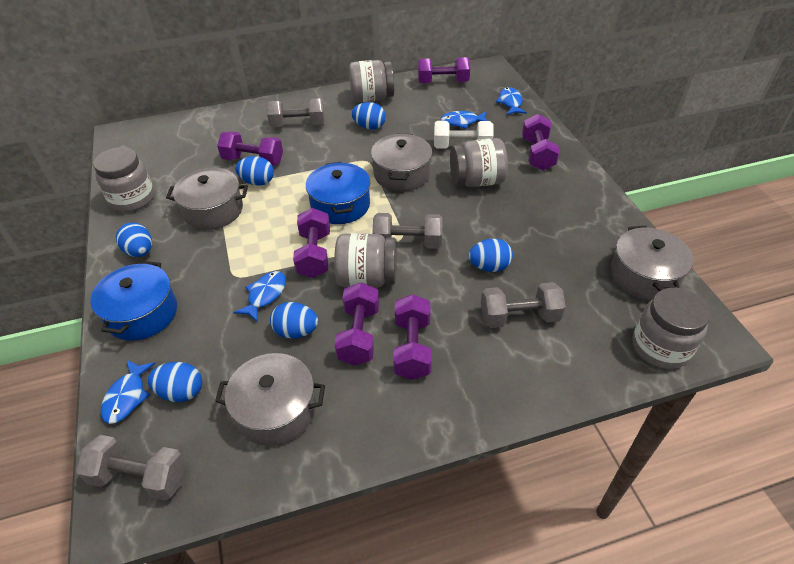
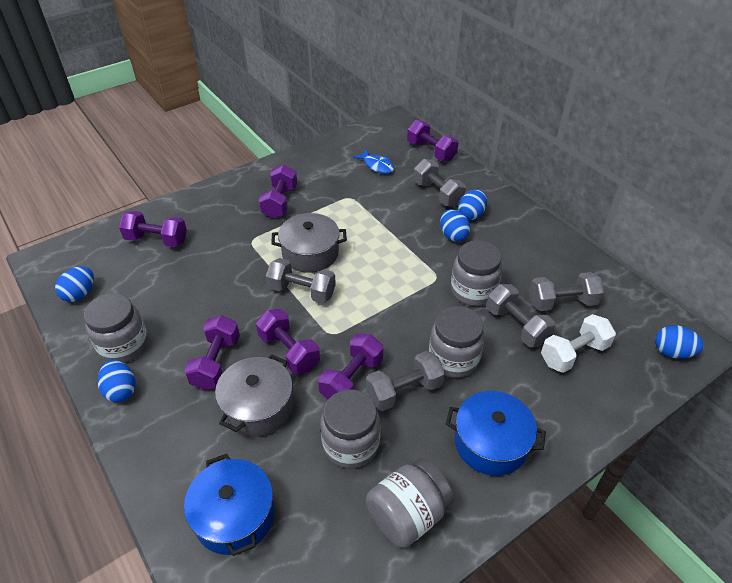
blue egg: 6 -> 5
blue fish: 4 -> 1
grey dumbbell: 4 -> 5
grey pot: 4 -> 2

